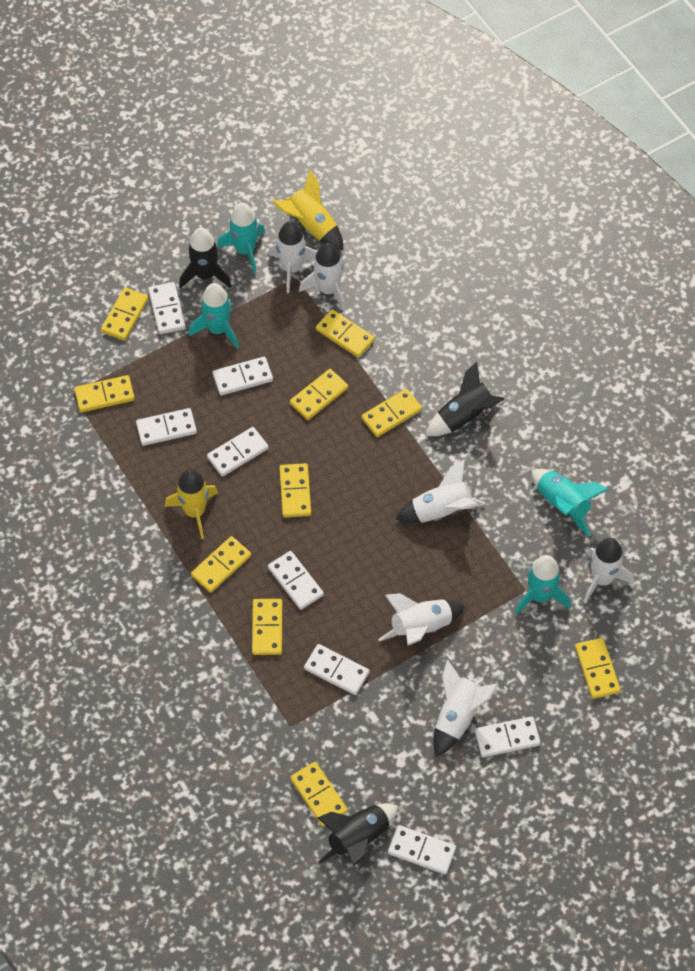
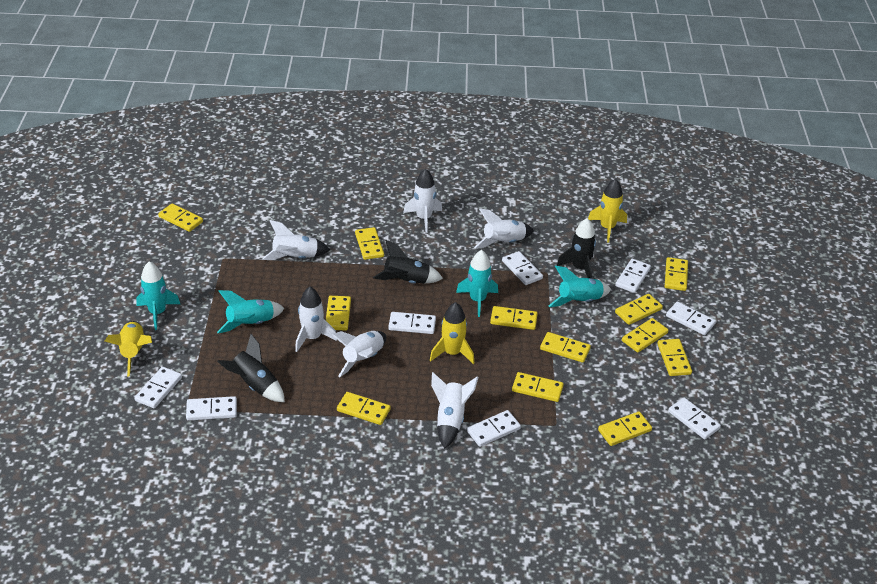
yellow domino: 10 -> 12
yellow rocket: 2 -> 3

